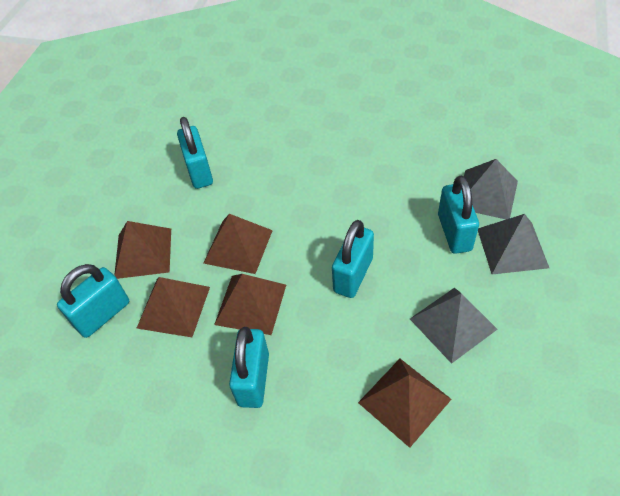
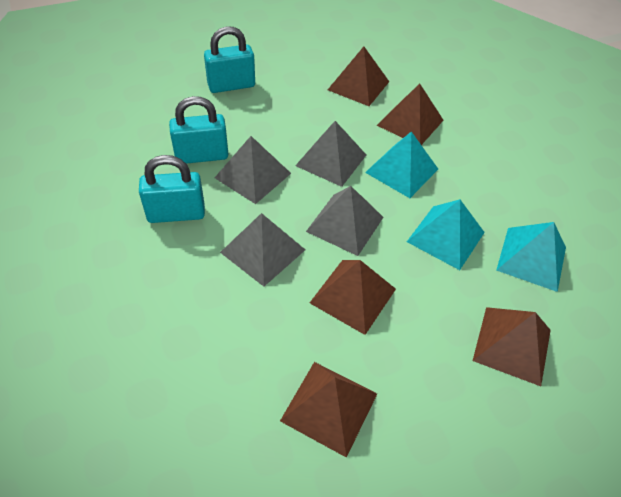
grey pyramid: 3 -> 4
turquoise padlock: 5 -> 3
turquoise pyramid: 0 -> 3

